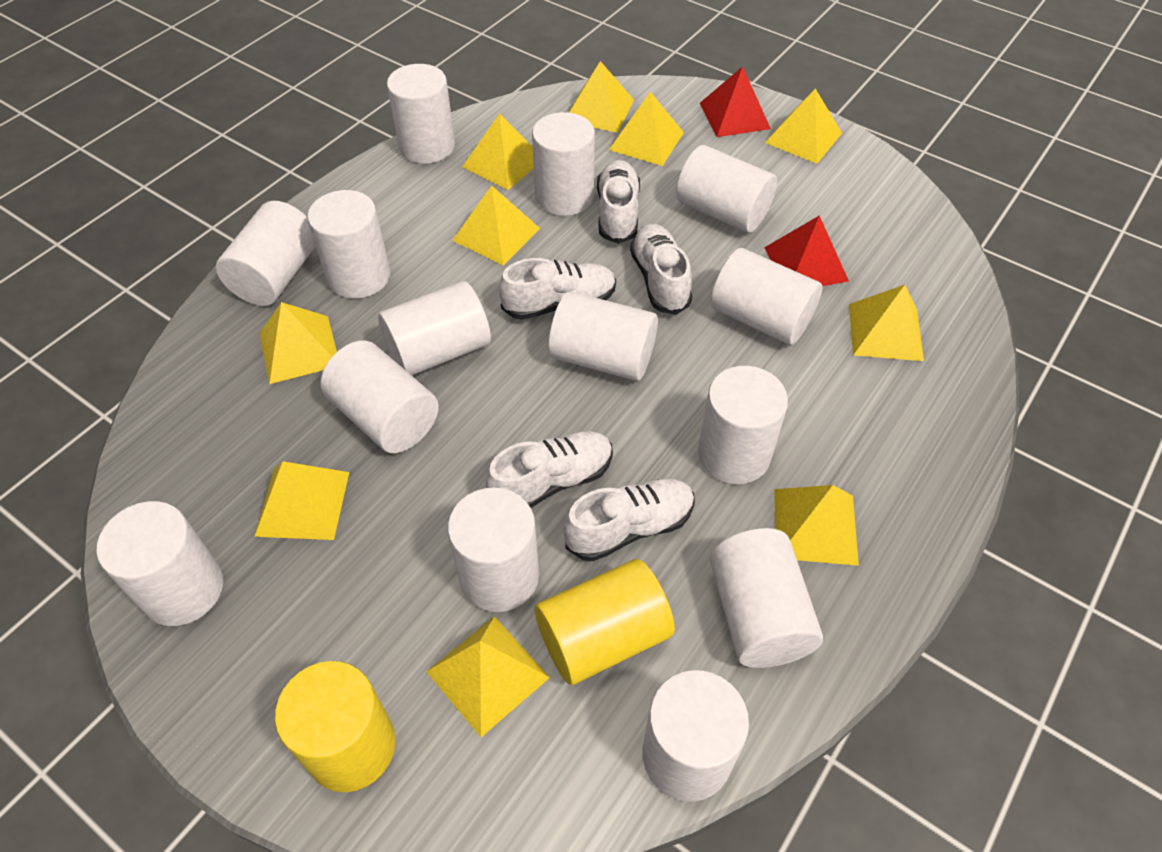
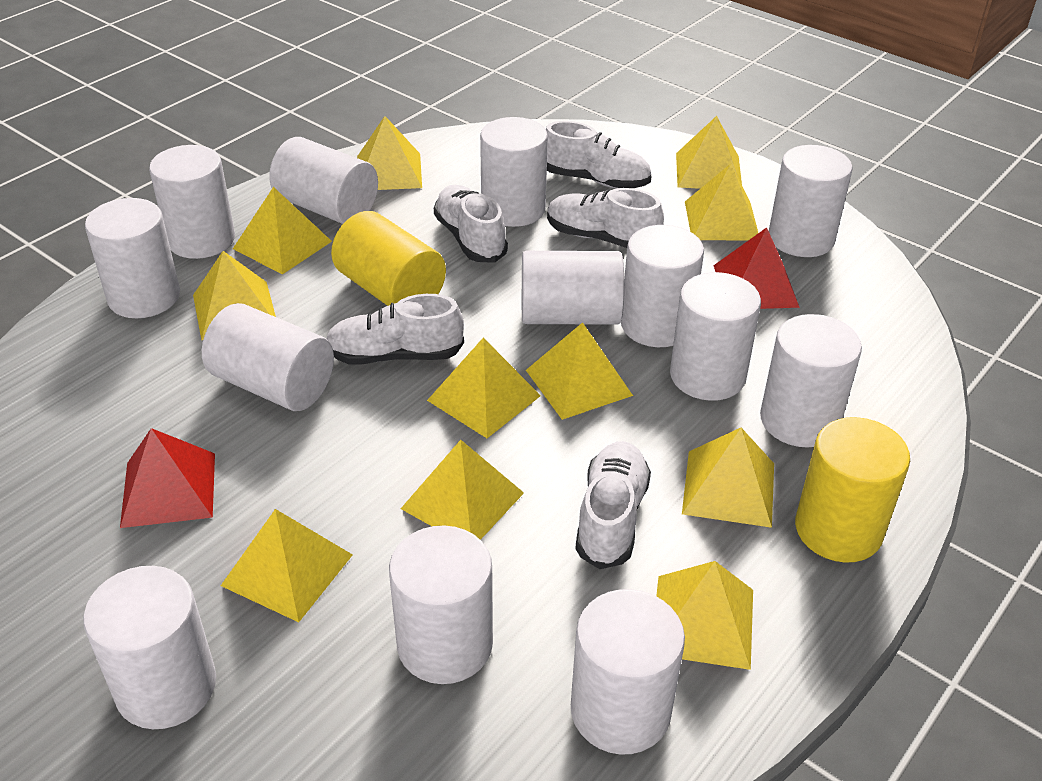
white cylinder: 14 -> 13
yellow pyramid: 10 -> 11

